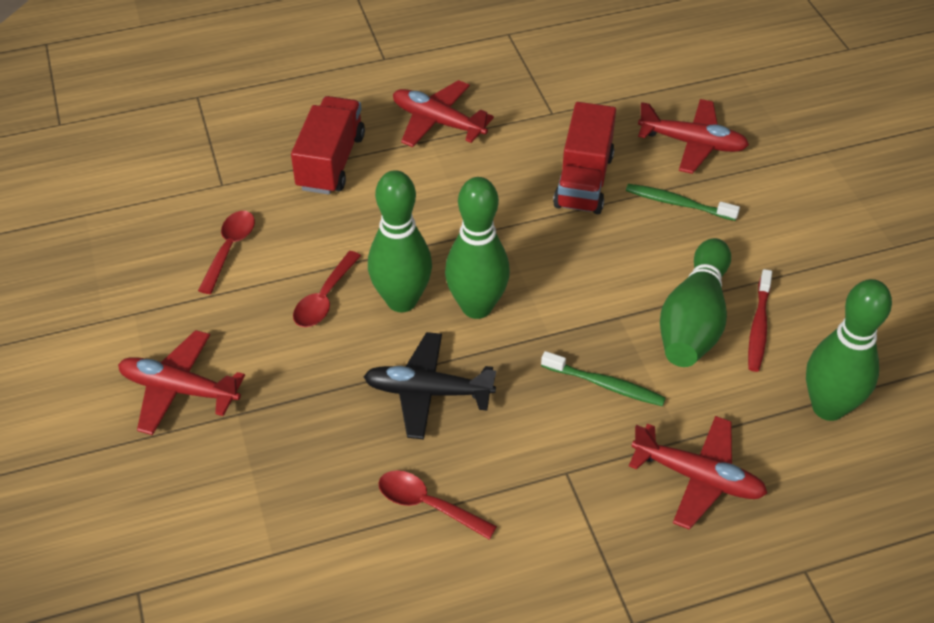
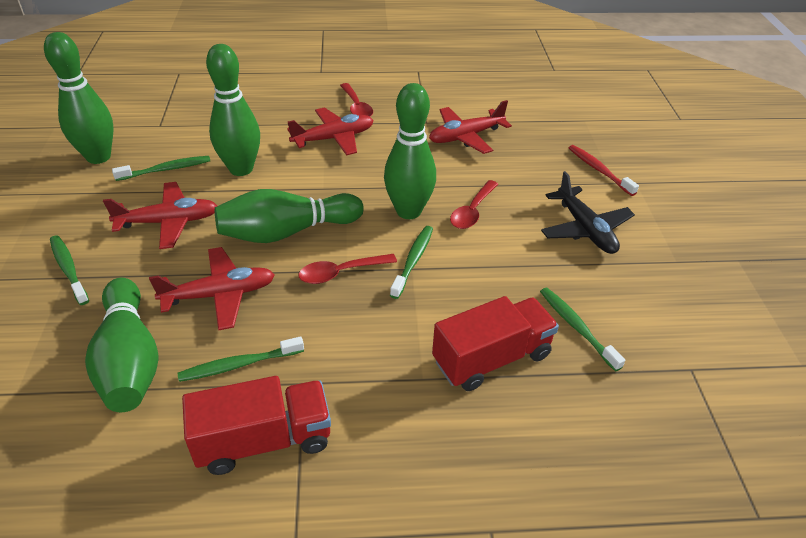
green bowling pin: 4 -> 5
green toothbrush: 2 -> 5

